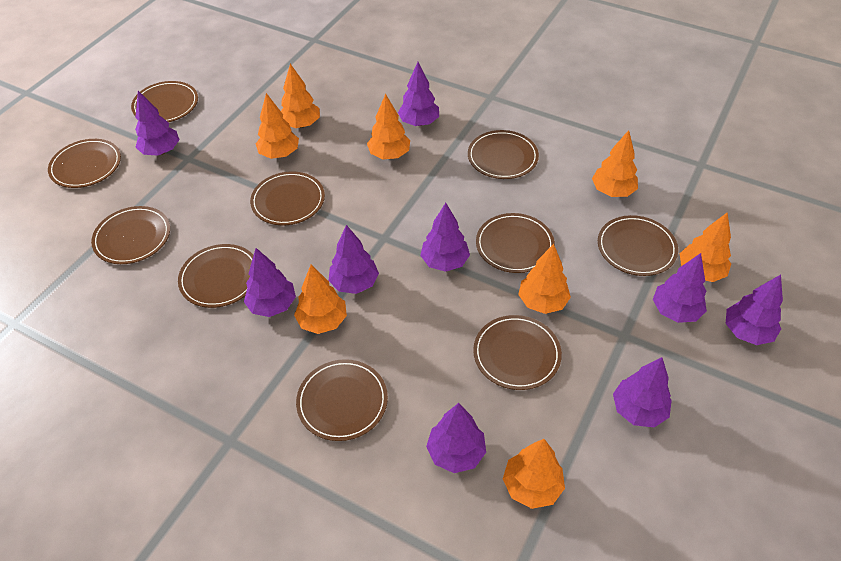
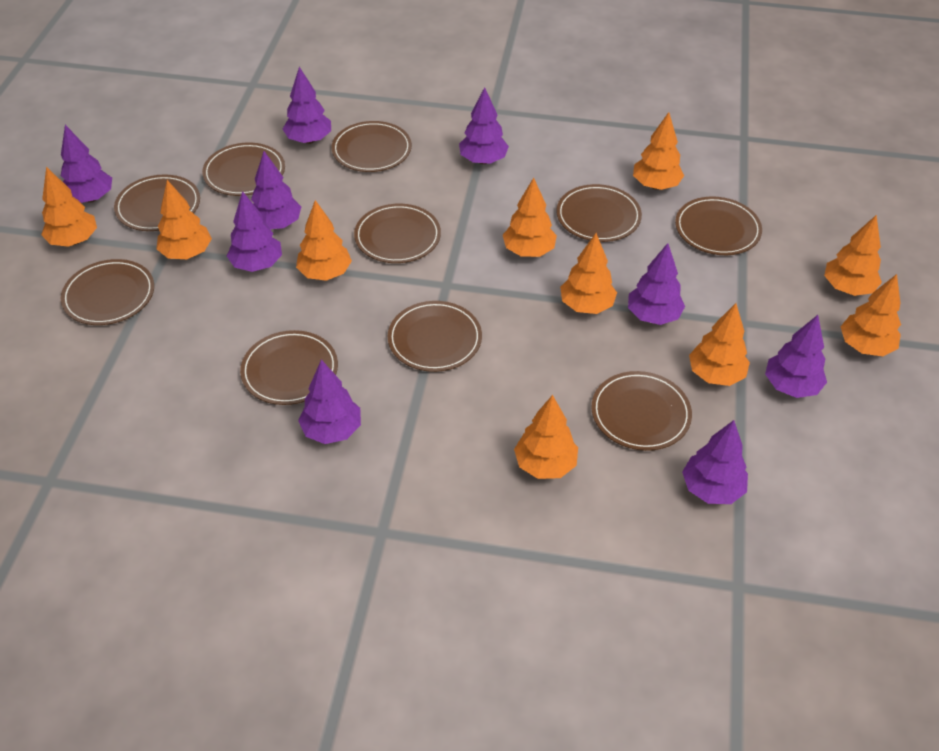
orange tree: 8 -> 10

